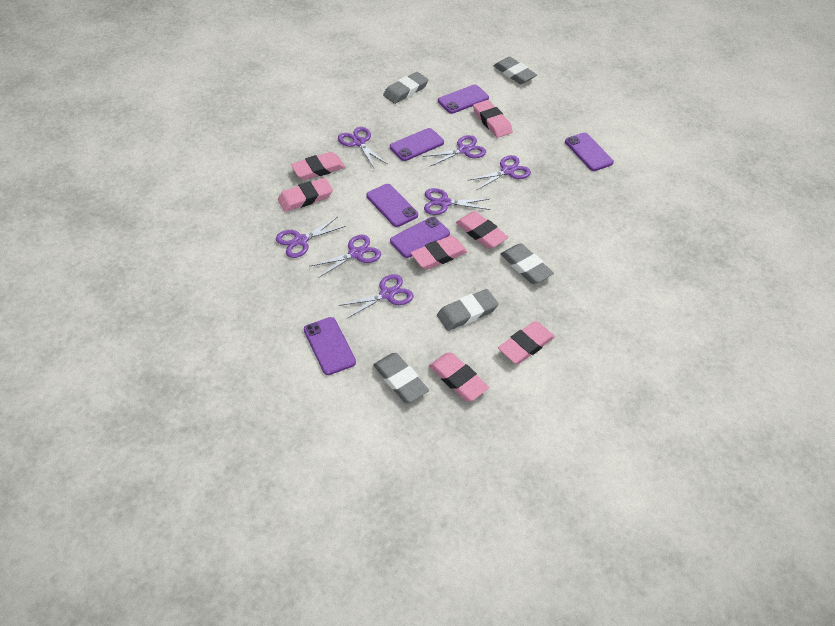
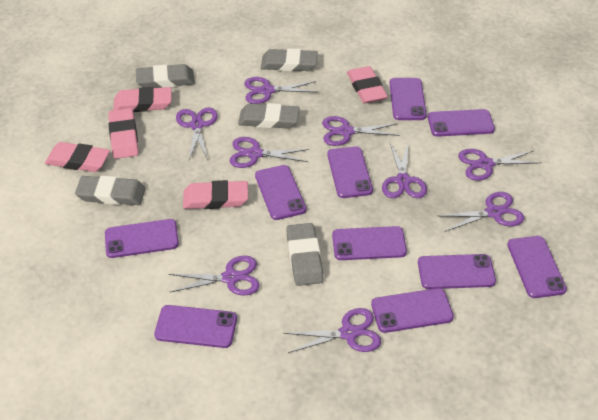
pink eraser: 7 -> 5
purple phone: 6 -> 10
purple scissors: 7 -> 9

